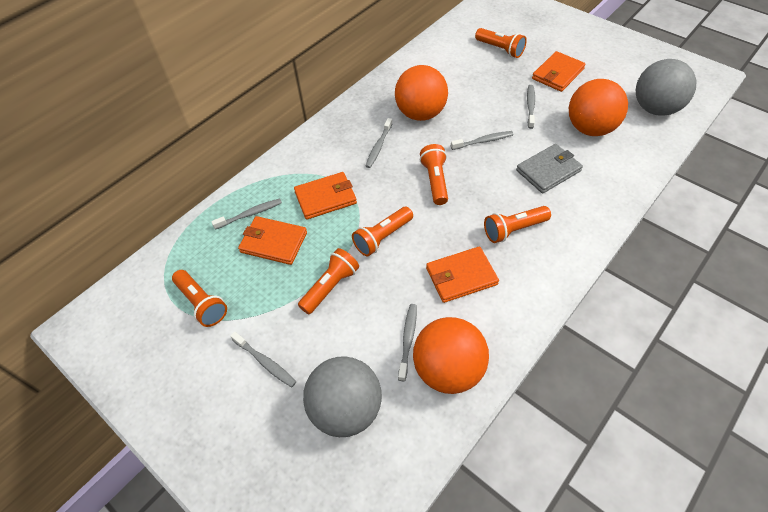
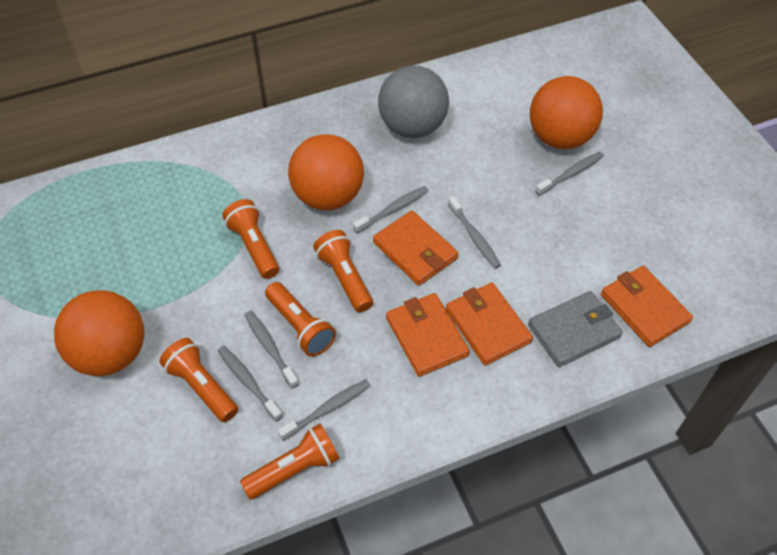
grey ball: 2 -> 1
orange flashlight: 6 -> 5

